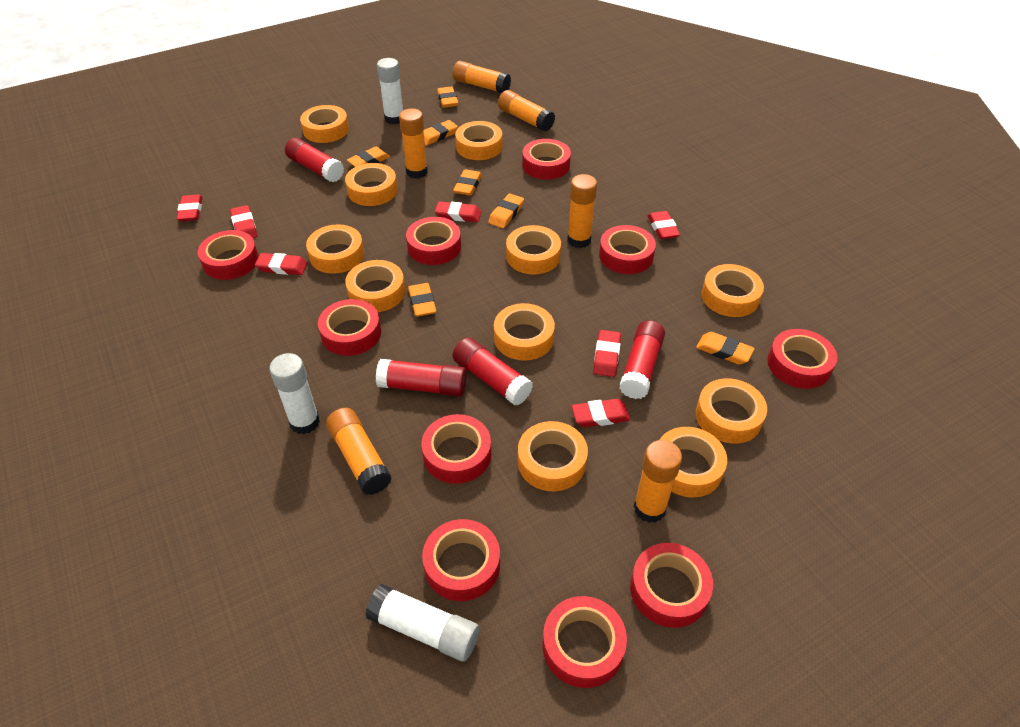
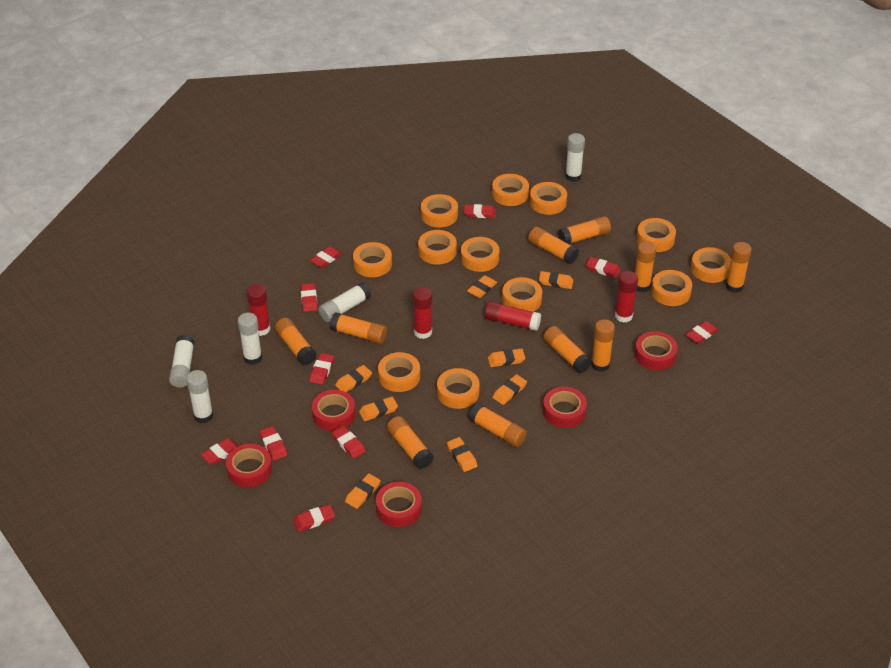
orange eraser: 7 -> 8
orange glue stick: 6 -> 10
orange tape: 11 -> 12
red eraser: 7 -> 10
red tape: 10 -> 5
white glue stick: 3 -> 5

